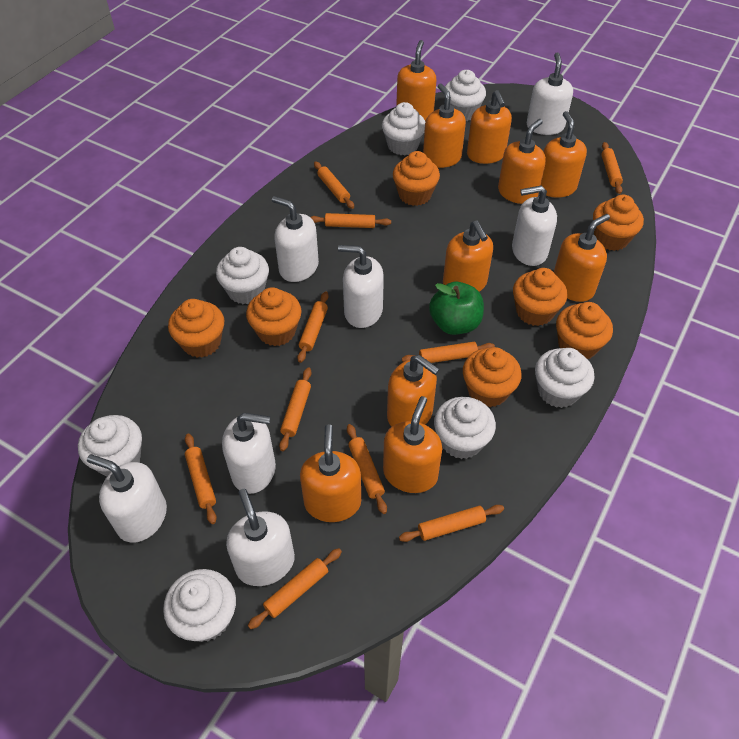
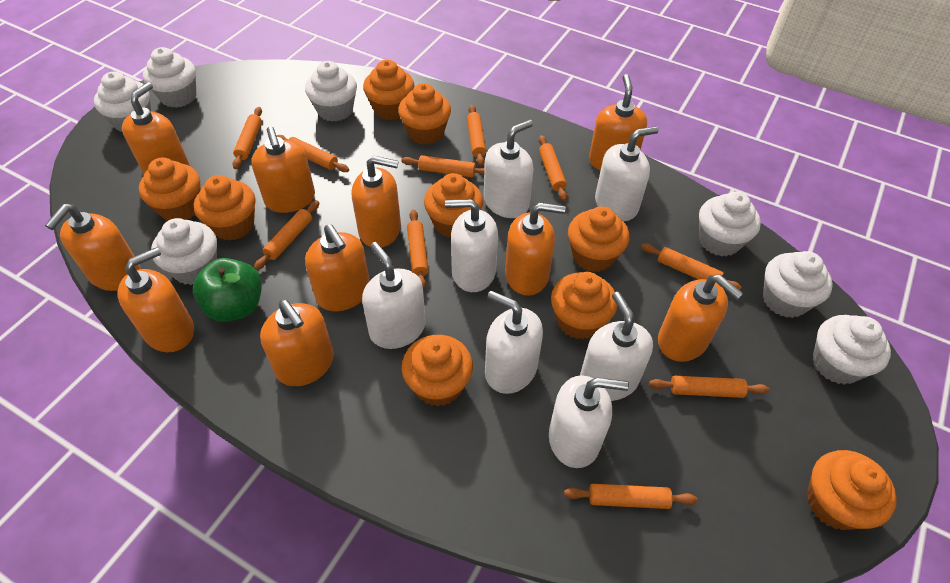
orange cupcake: 7 -> 9

